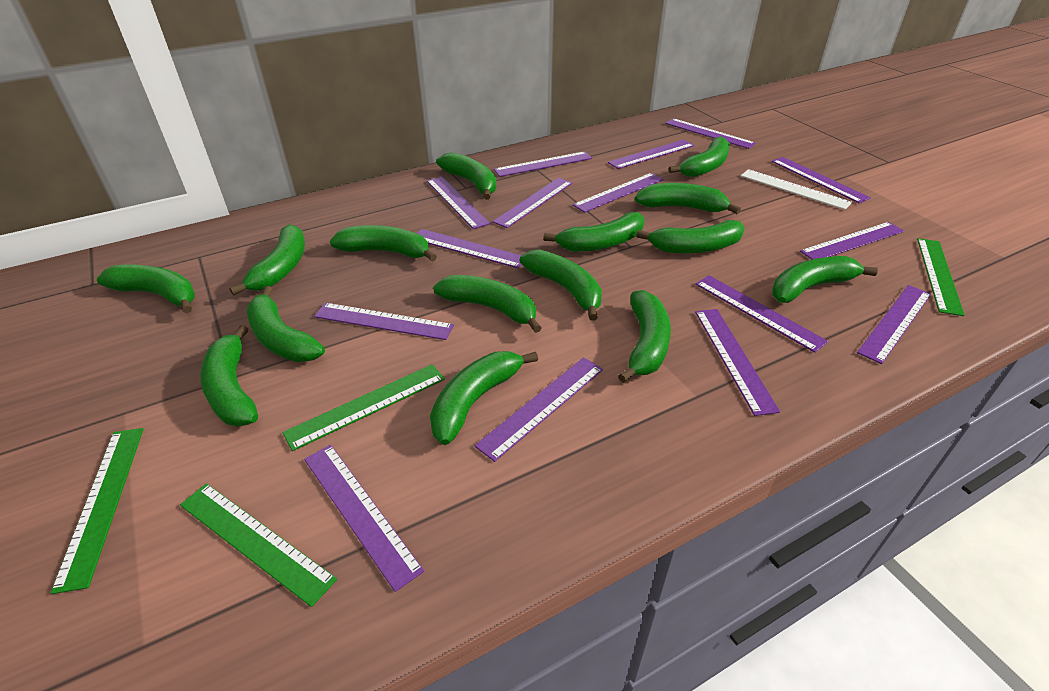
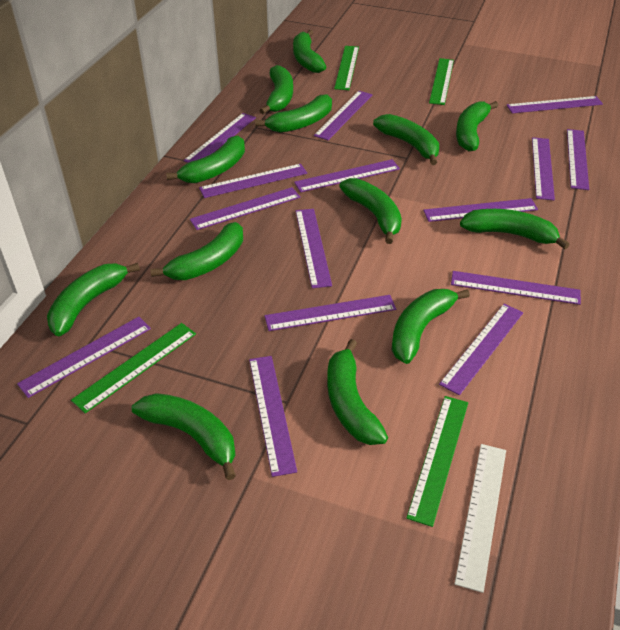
green banana: 15 -> 13

